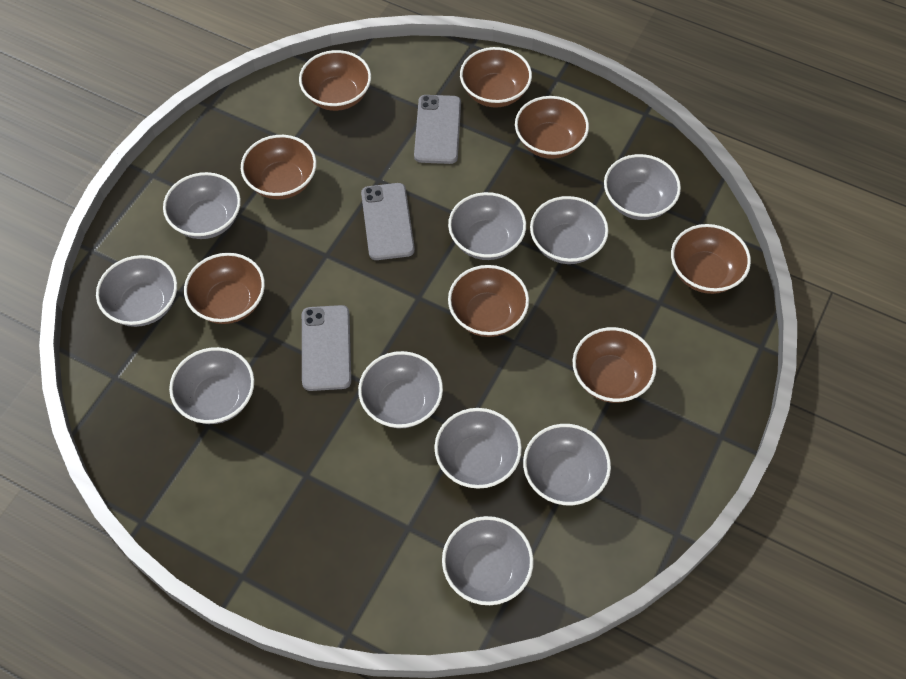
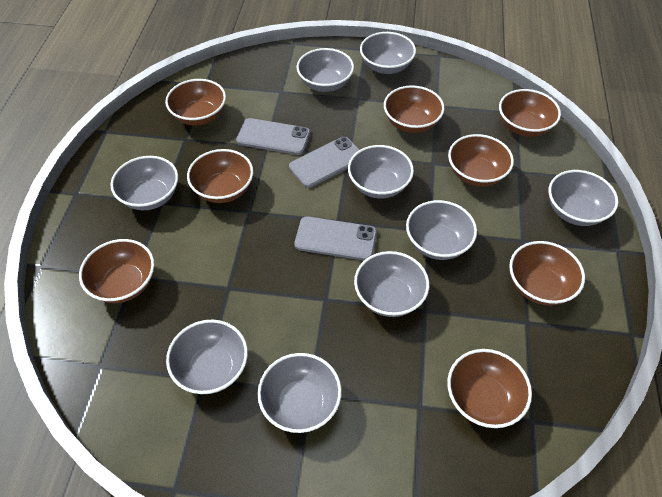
grey bowl: 10 -> 9

